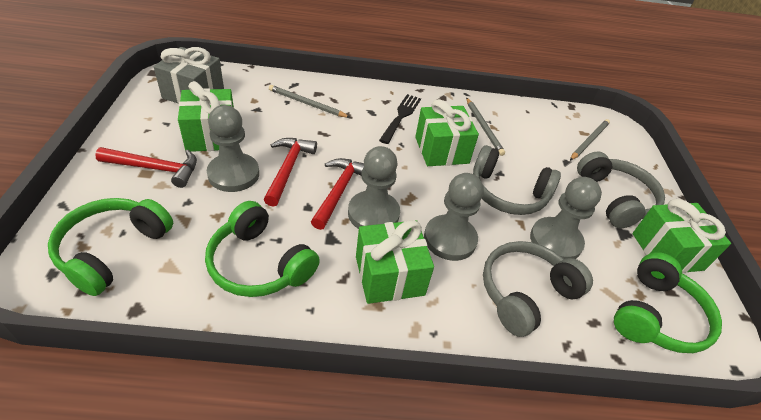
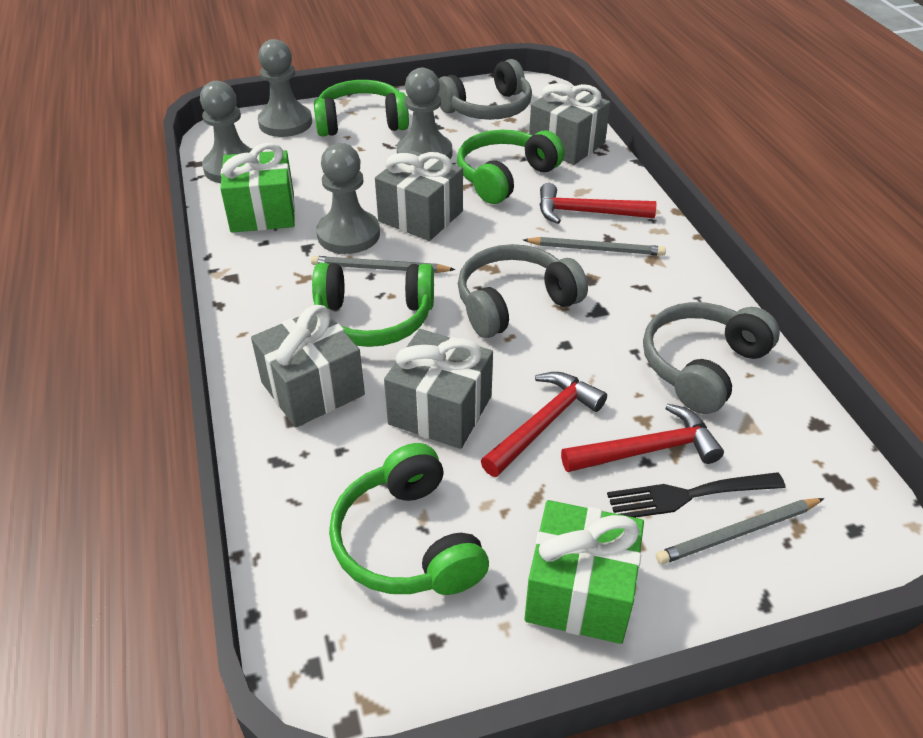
green gift: 4 -> 2
green headphones: 3 -> 4
grey gift: 1 -> 4

